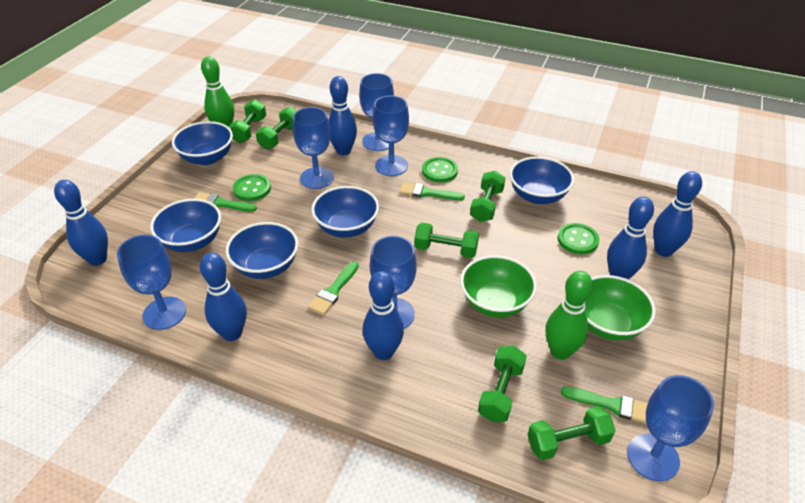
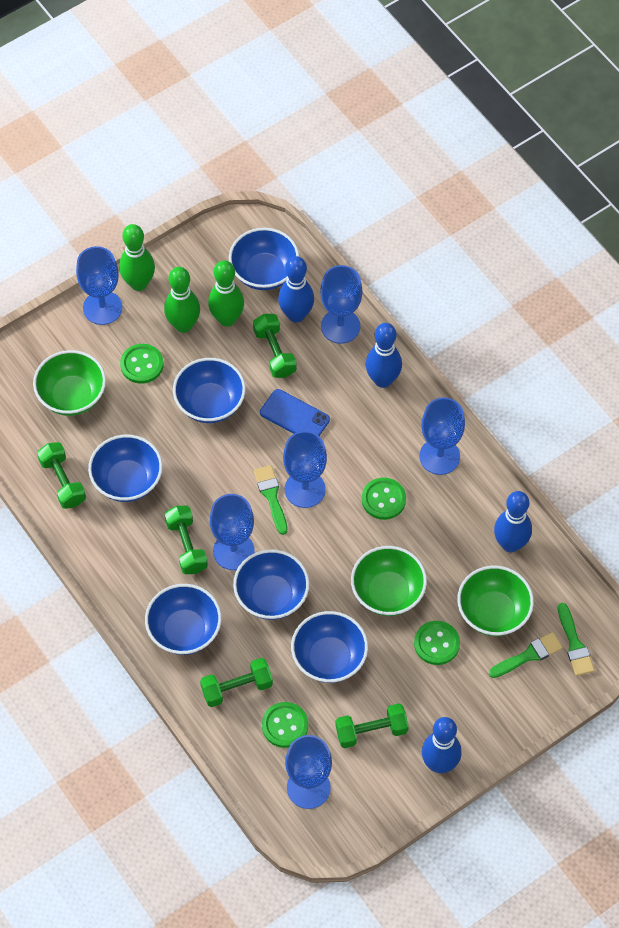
blue bowl: 5 -> 6
blue bowling pin: 6 -> 4
blue phone: 0 -> 1
green bowl: 2 -> 3
green bowling pin: 2 -> 3
green brush: 4 -> 3
green button: 3 -> 4
green dumbbell: 6 -> 5

